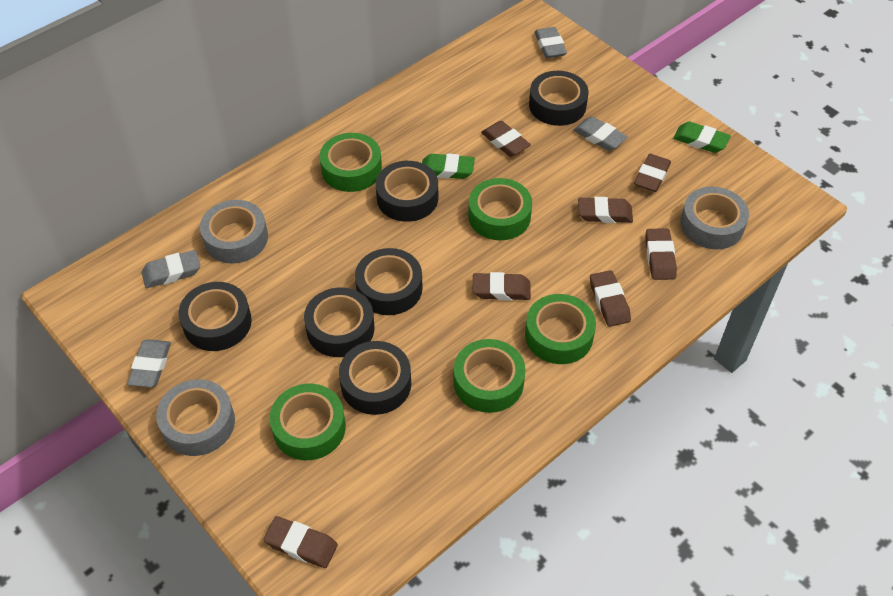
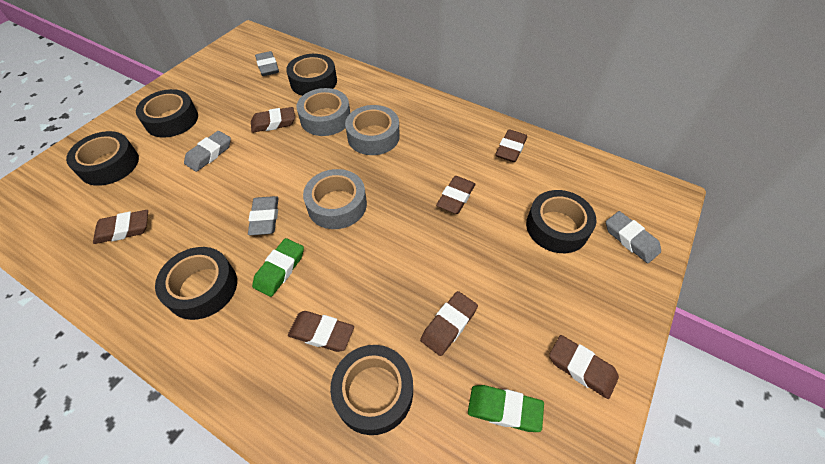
green tape: 5 -> 0

